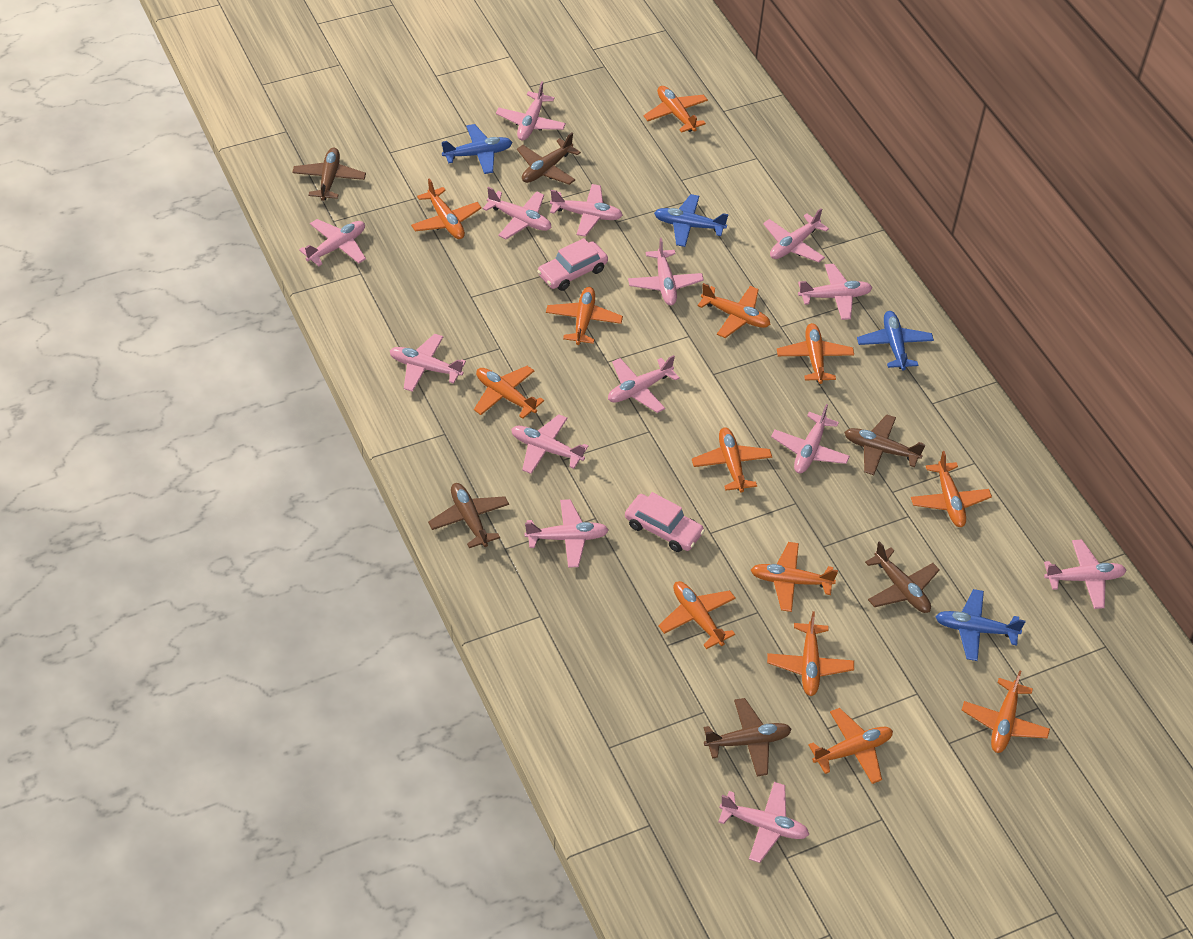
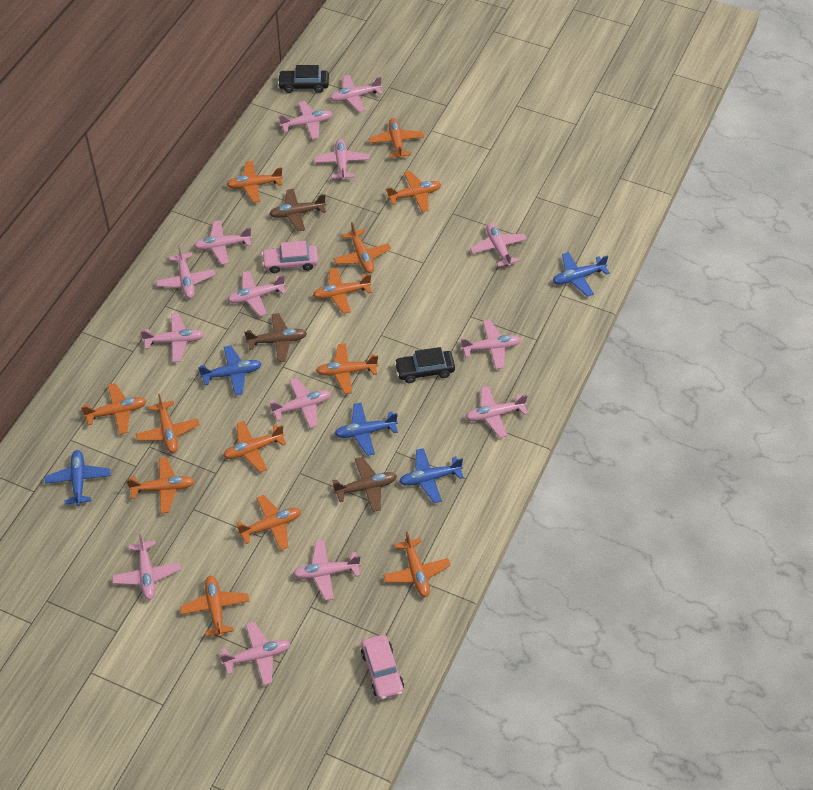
black car: 0 -> 2
blue plane: 4 -> 5
brown plane: 6 -> 3

